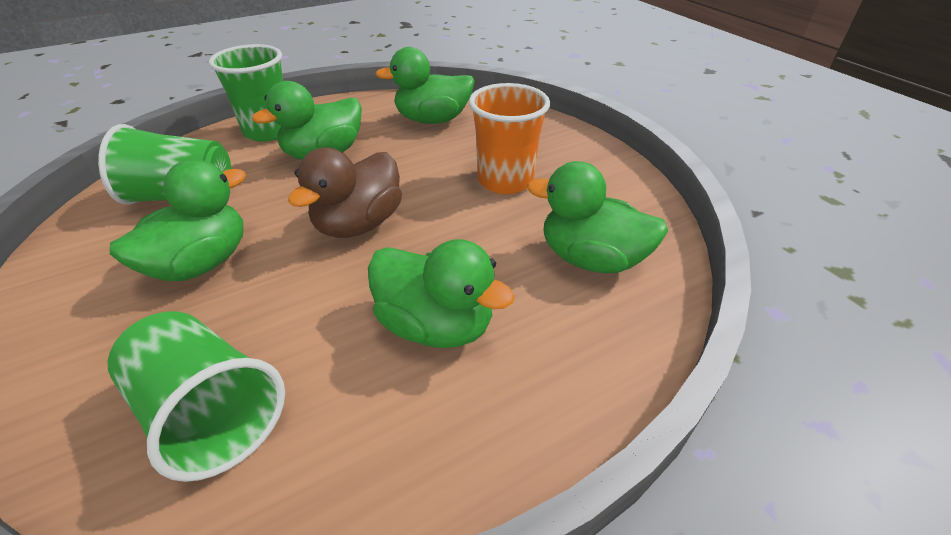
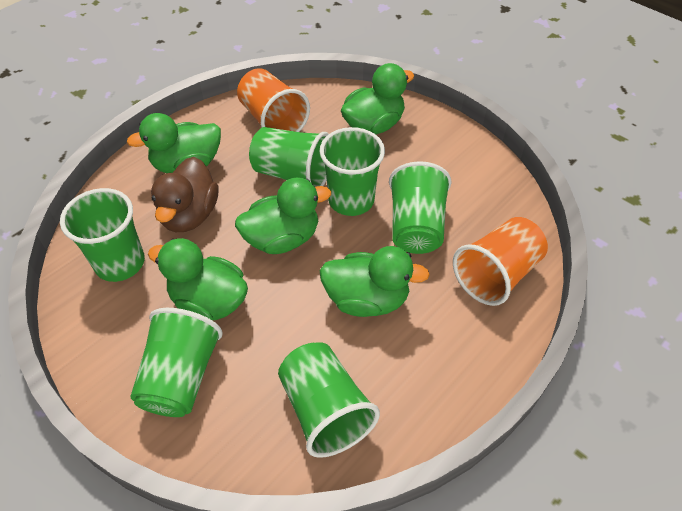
green cup: 3 -> 6
orange cup: 1 -> 2

